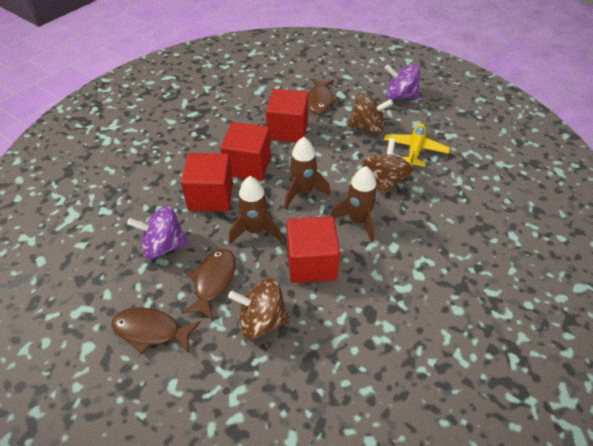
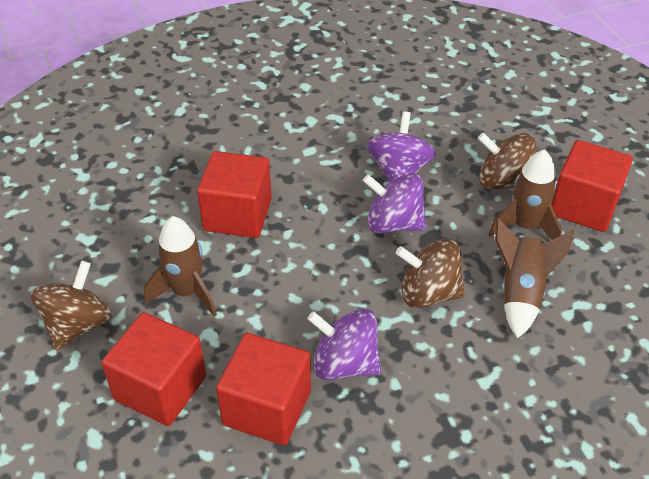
brown fish: 3 -> 0
purple spinning top: 2 -> 3
yellow plane: 1 -> 0

